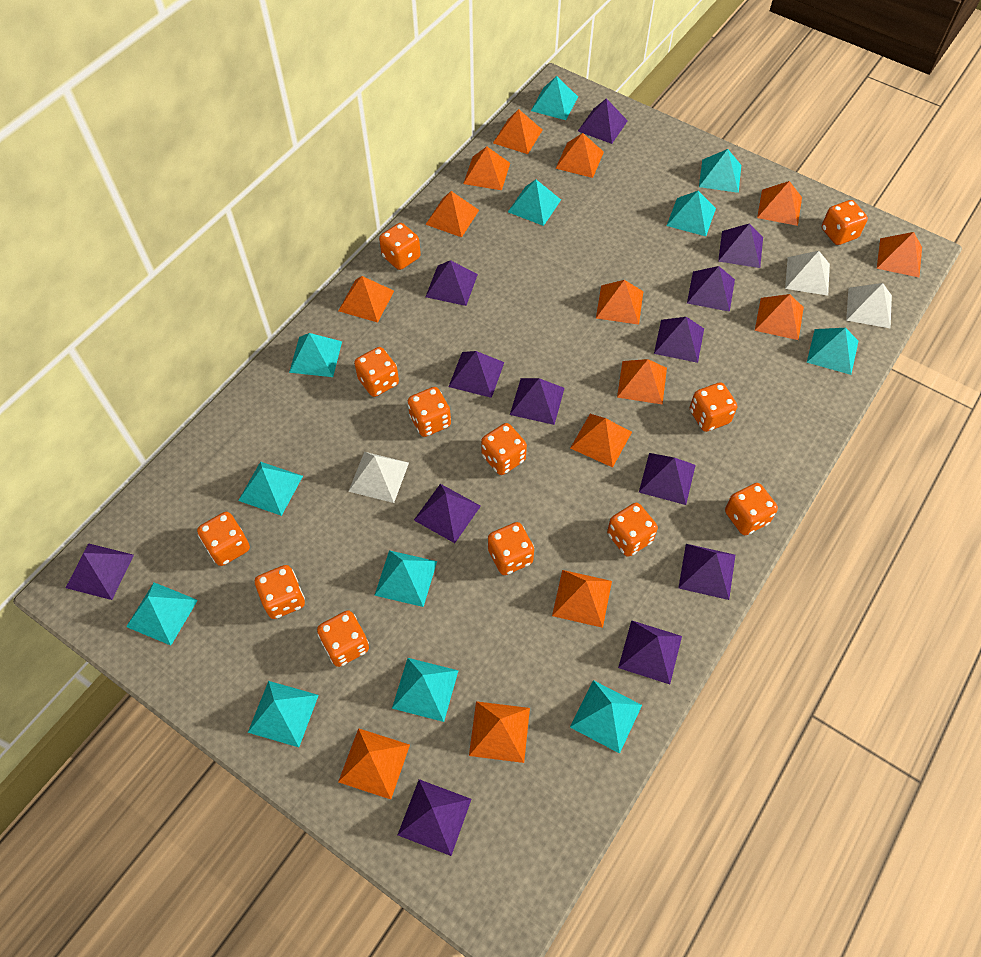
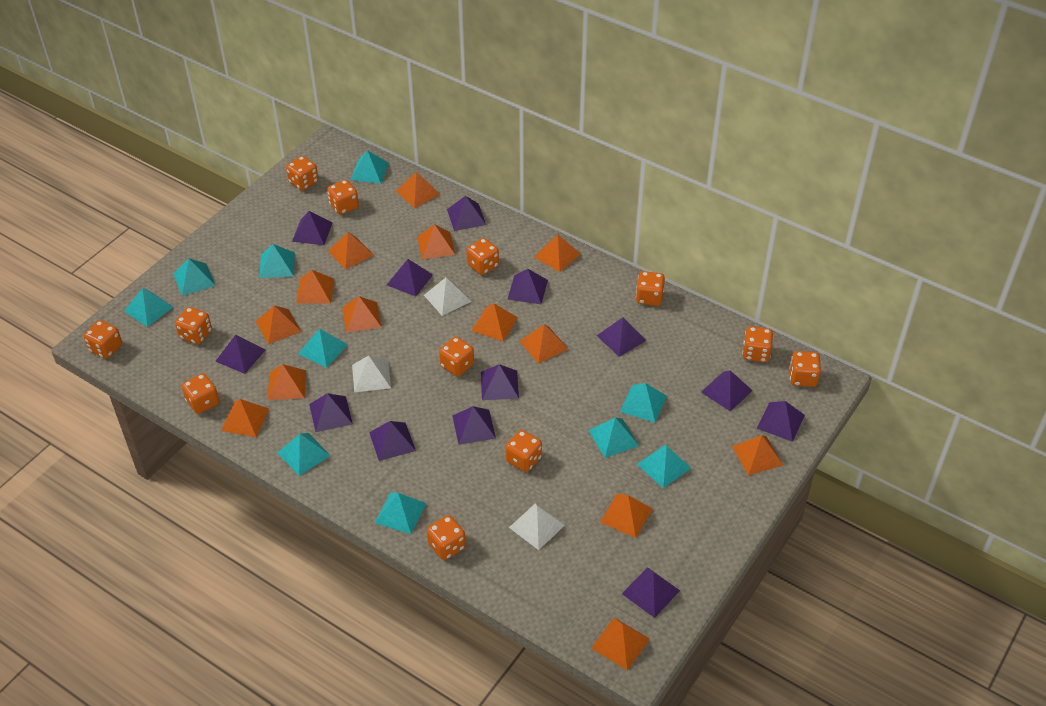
turquoise pyramid: 12 -> 10

